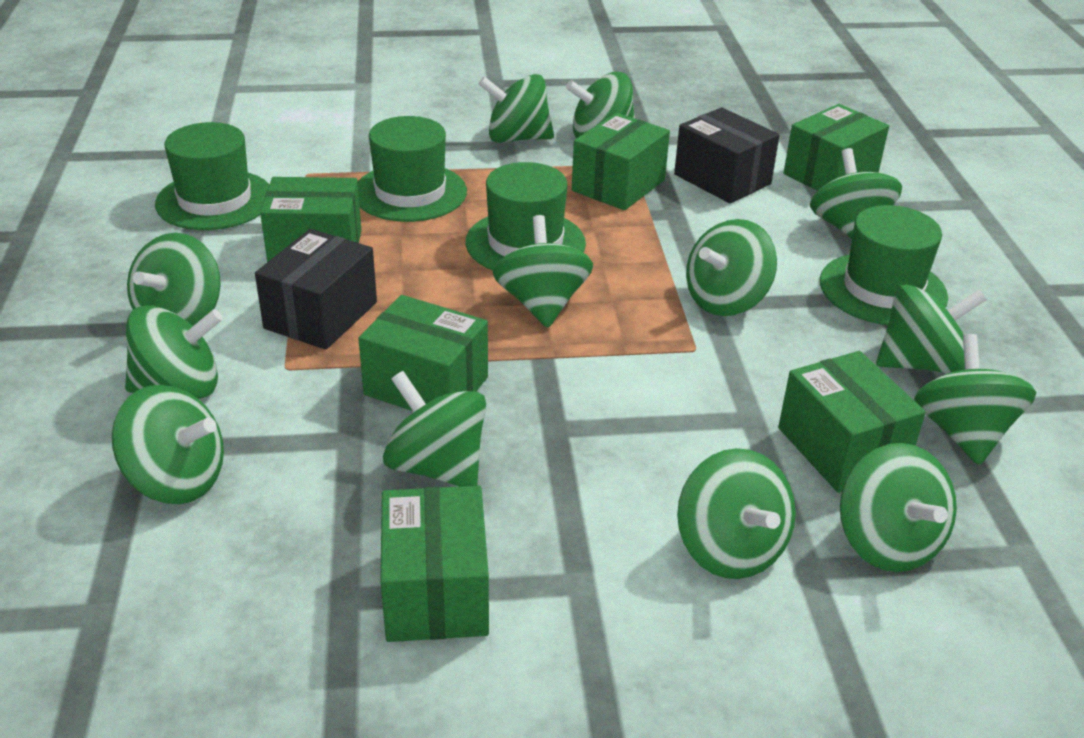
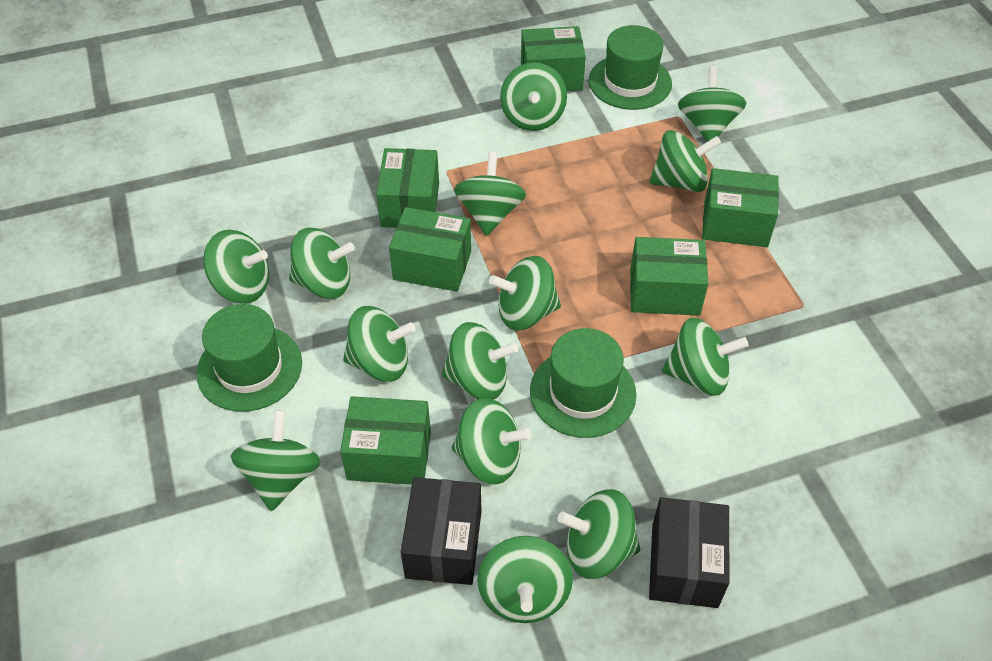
green hat: 4 -> 3
green spinning top: 13 -> 14

